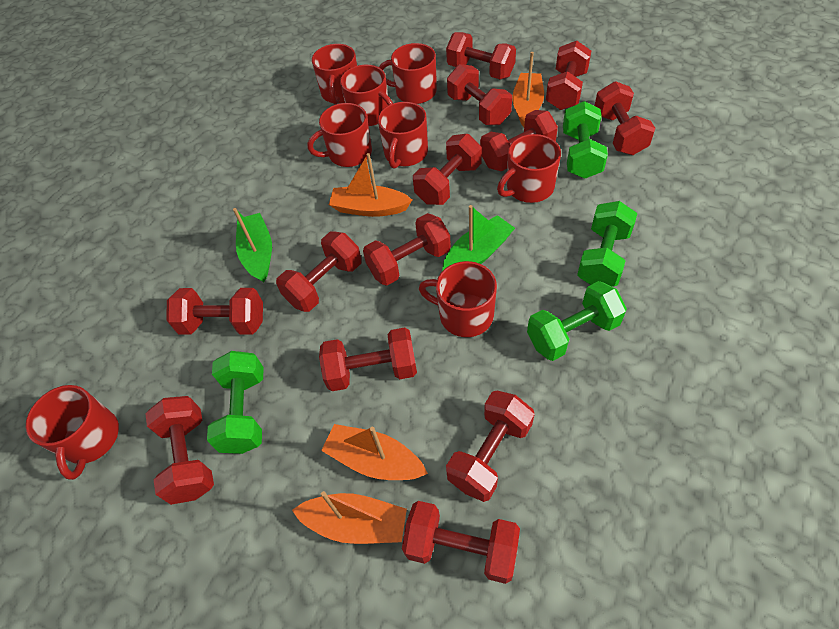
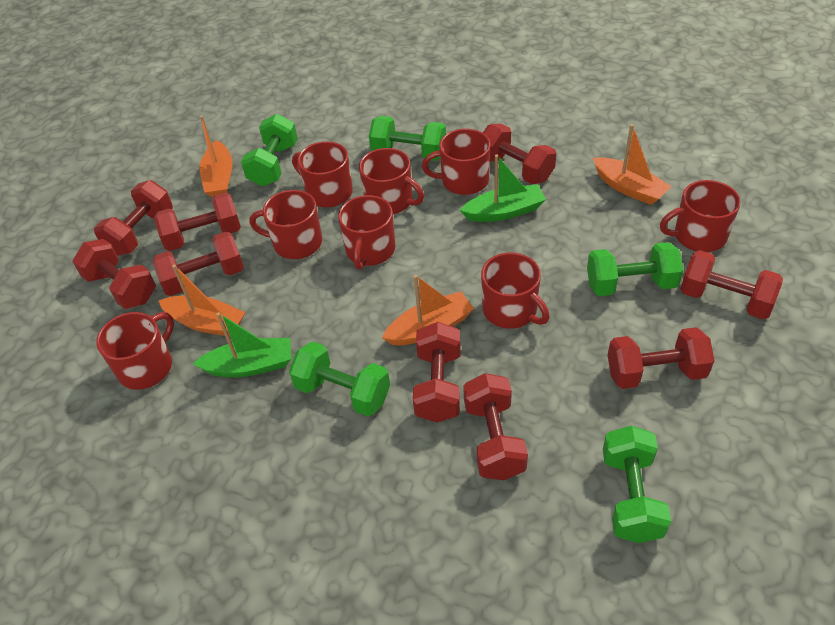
green dumbbell: 4 -> 5
red dumbbell: 13 -> 9

